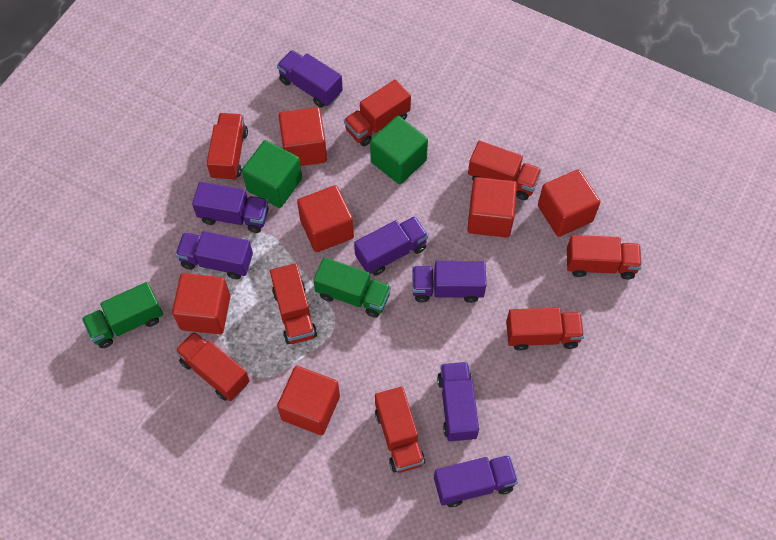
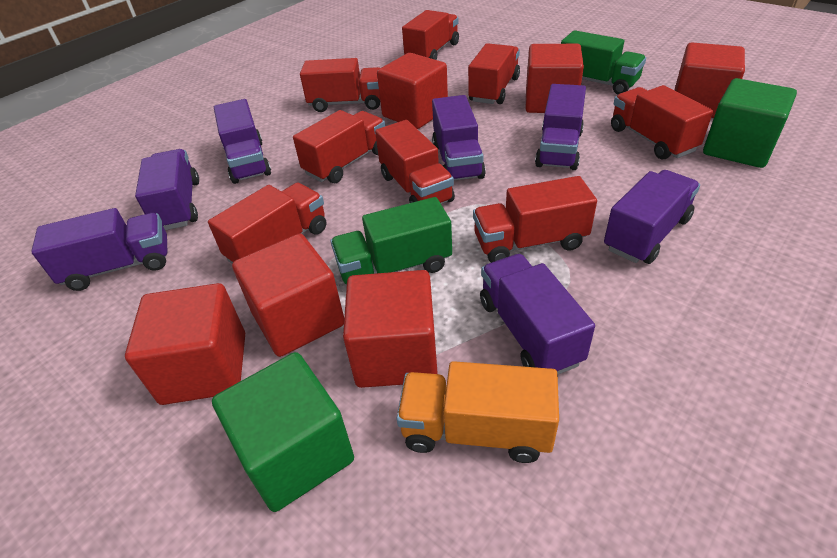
orange truck: 0 -> 1

